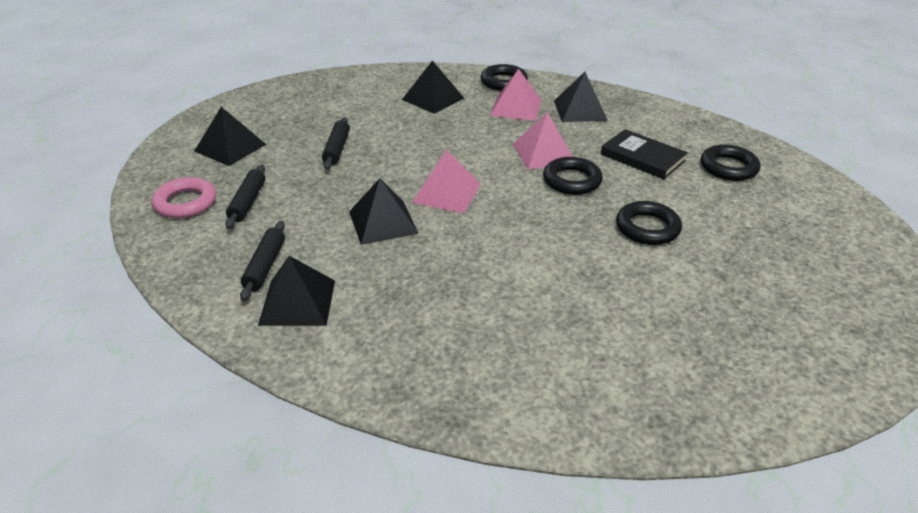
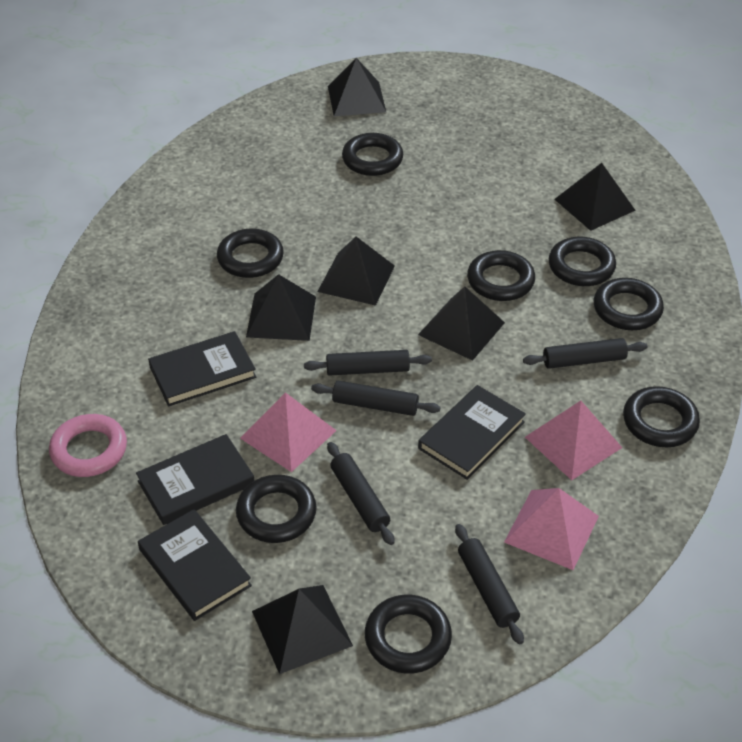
black book: 1 -> 4
black pyramid: 5 -> 6
black ring: 4 -> 8
black rolling pin: 3 -> 5

